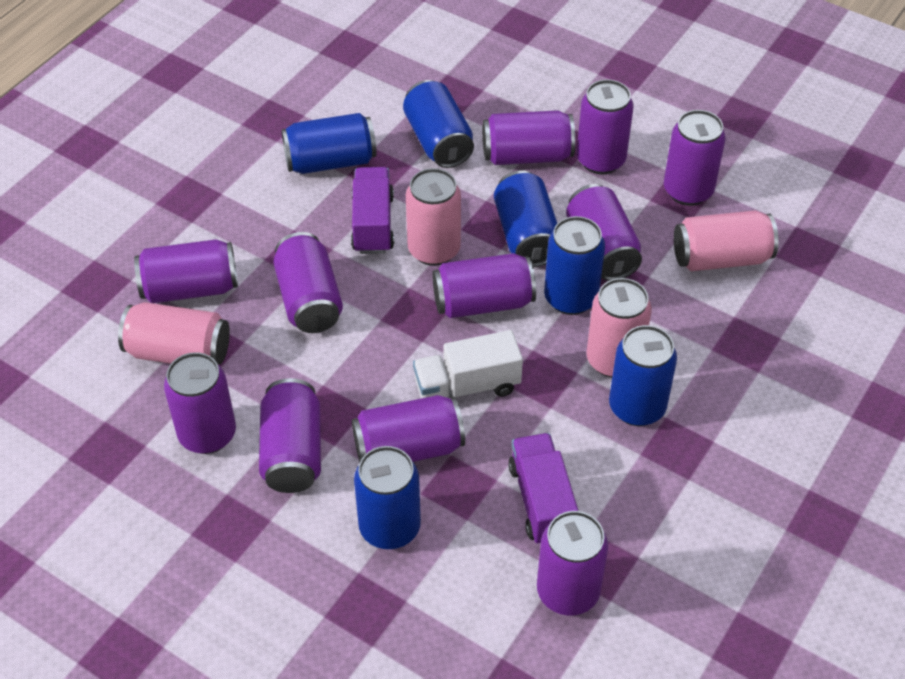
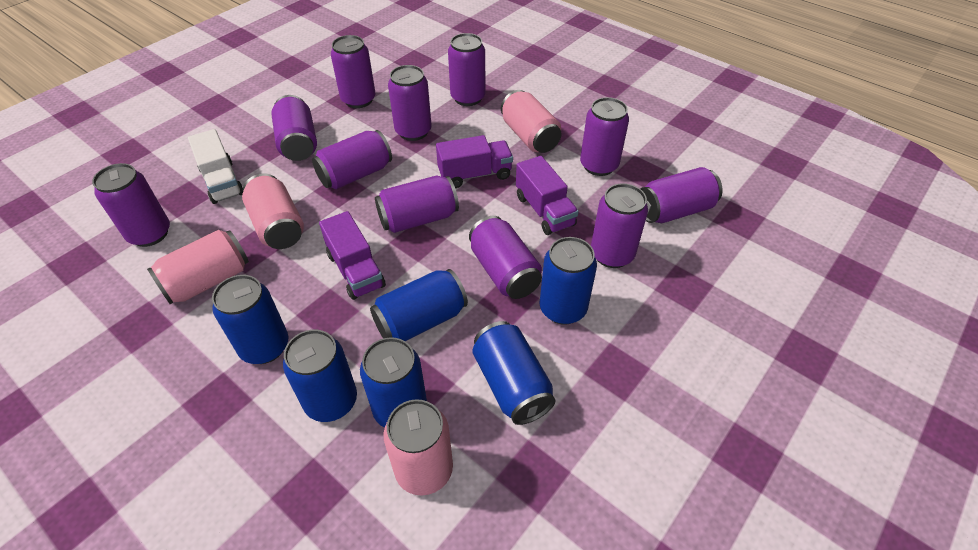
purple truck: 2 -> 3

